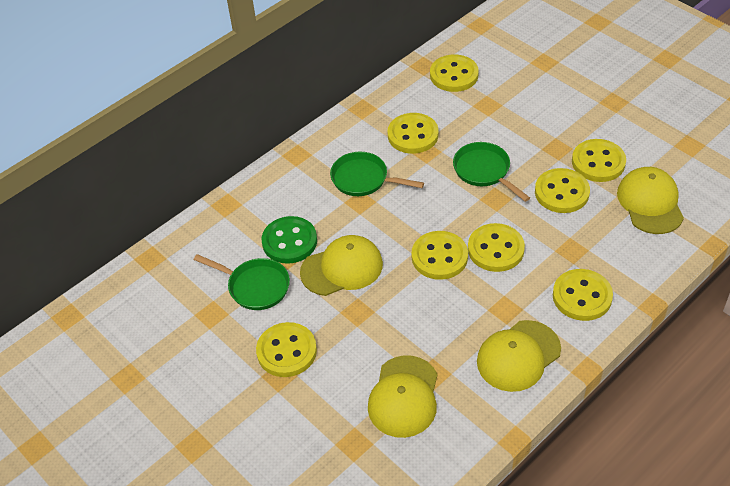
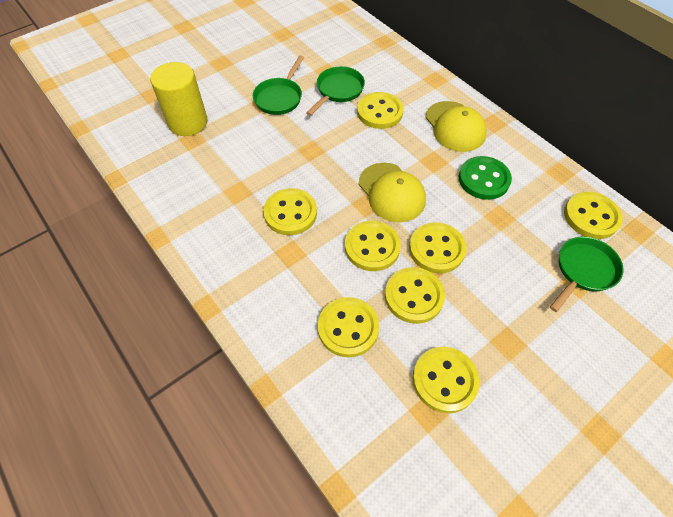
yellow cap: 4 -> 2
yellow cylinder: 0 -> 1

